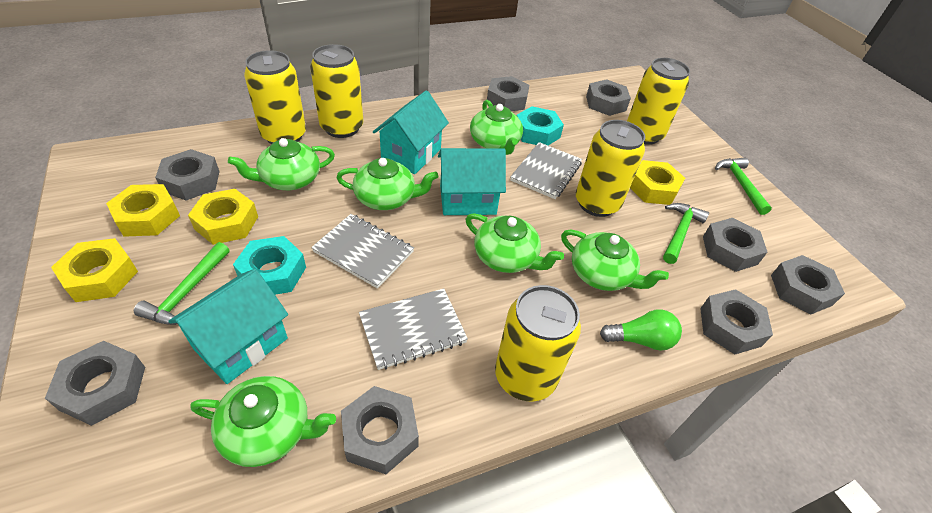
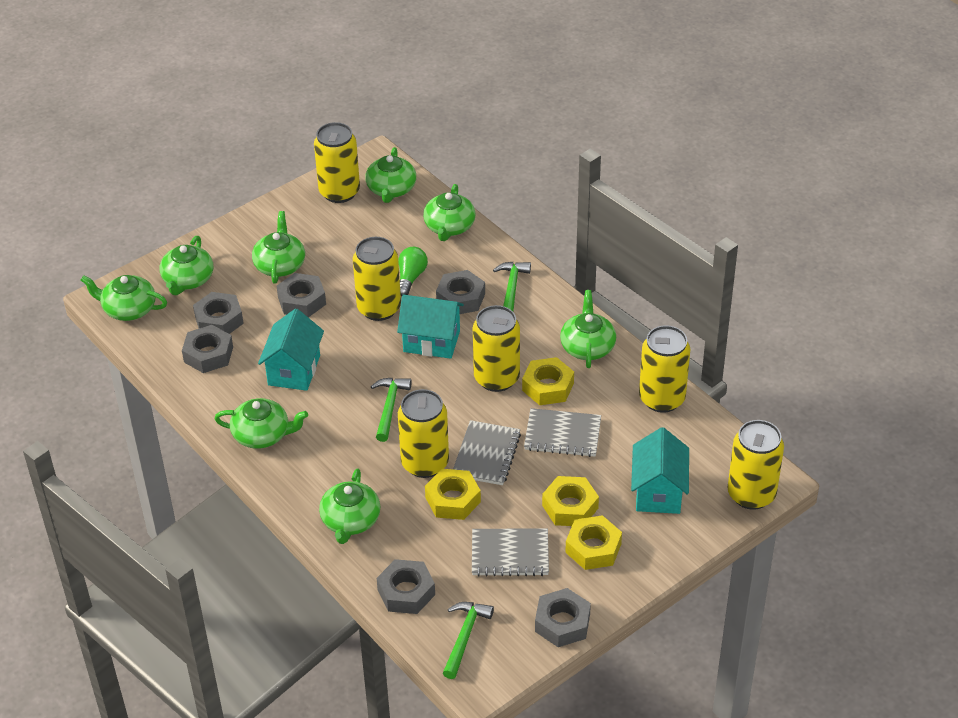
green teapot: 6 -> 8
grey nut: 8 -> 6
turquoise nut: 2 -> 0
yellow can: 5 -> 6

